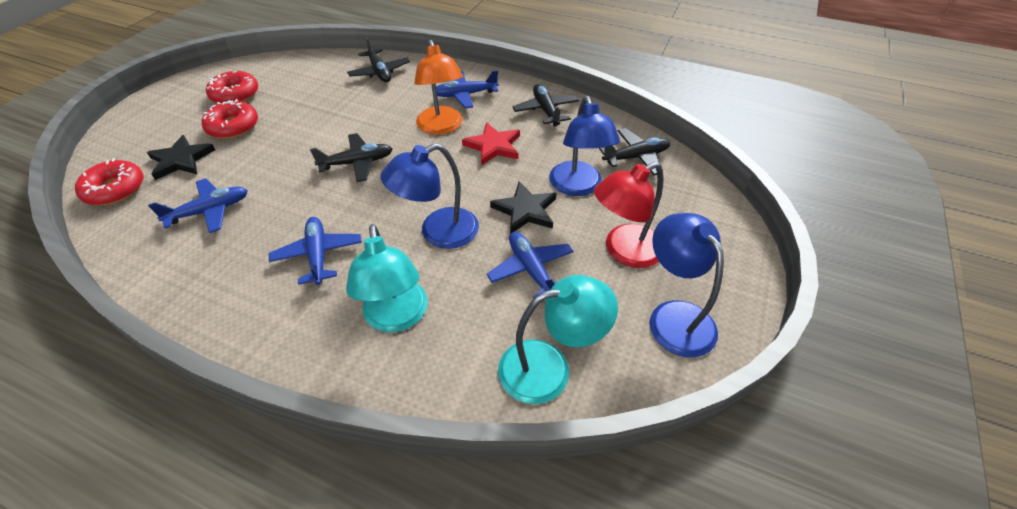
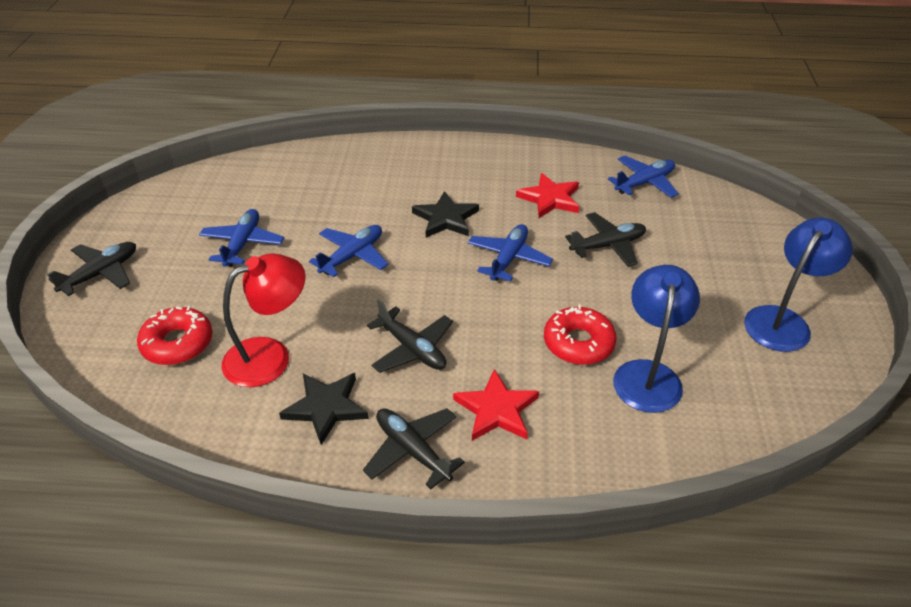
blue lamp: 3 -> 2
orange lamp: 1 -> 0
red donut: 3 -> 2
red star: 1 -> 2
turquoise lamp: 2 -> 0

